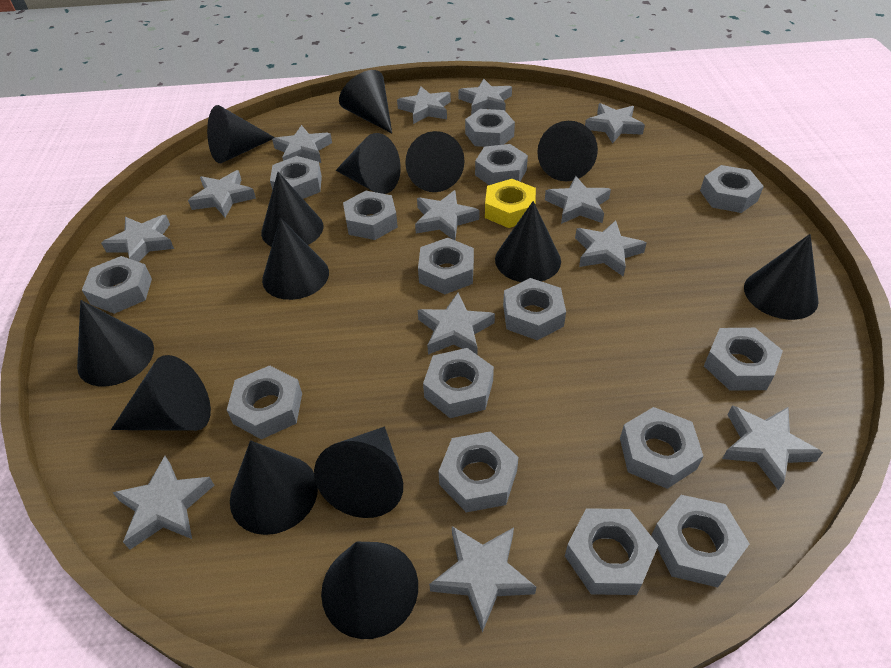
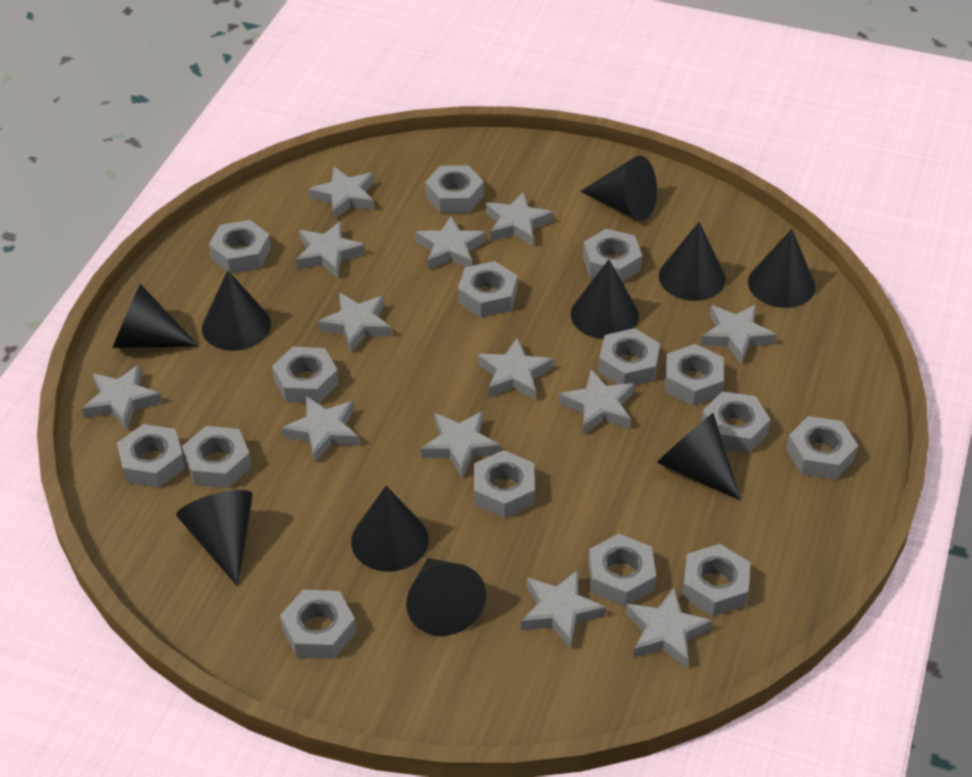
black cone: 14 -> 10
yellow nut: 1 -> 0

